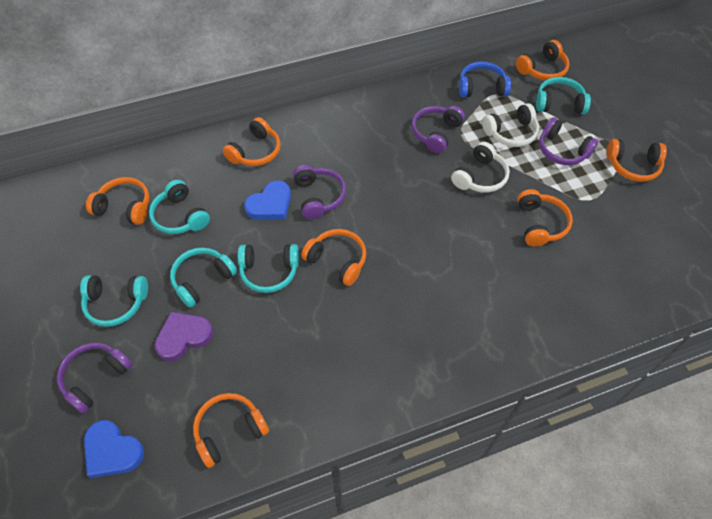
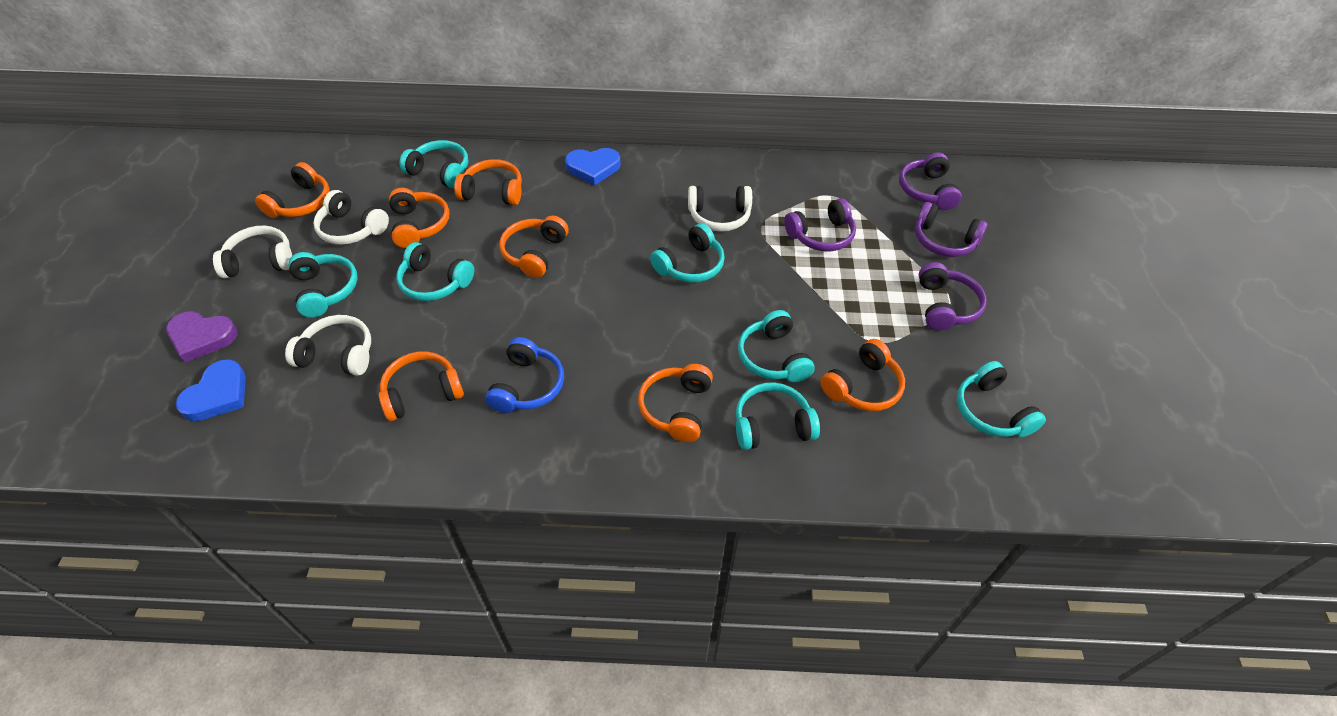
turquoise headphones: 5 -> 7
white headphones: 2 -> 4

